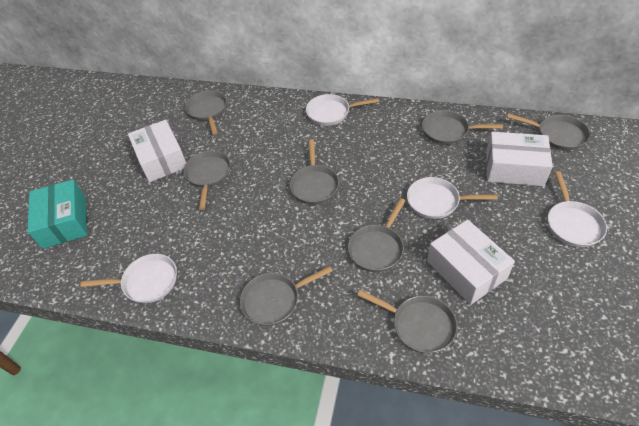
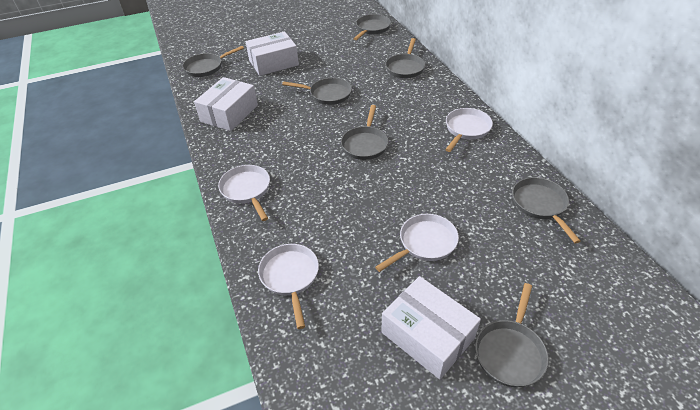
grey pan: 8 -> 7
turquoise box: 1 -> 0

